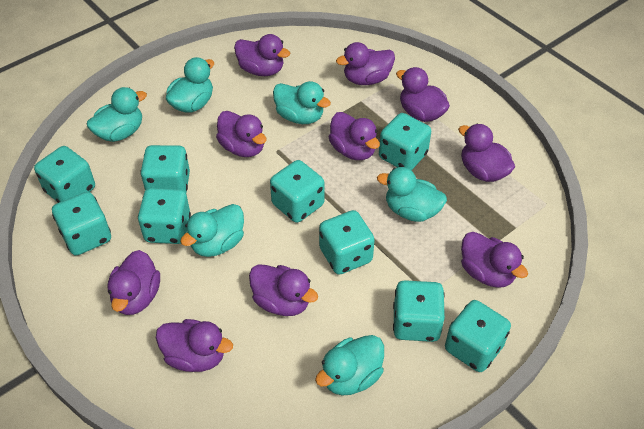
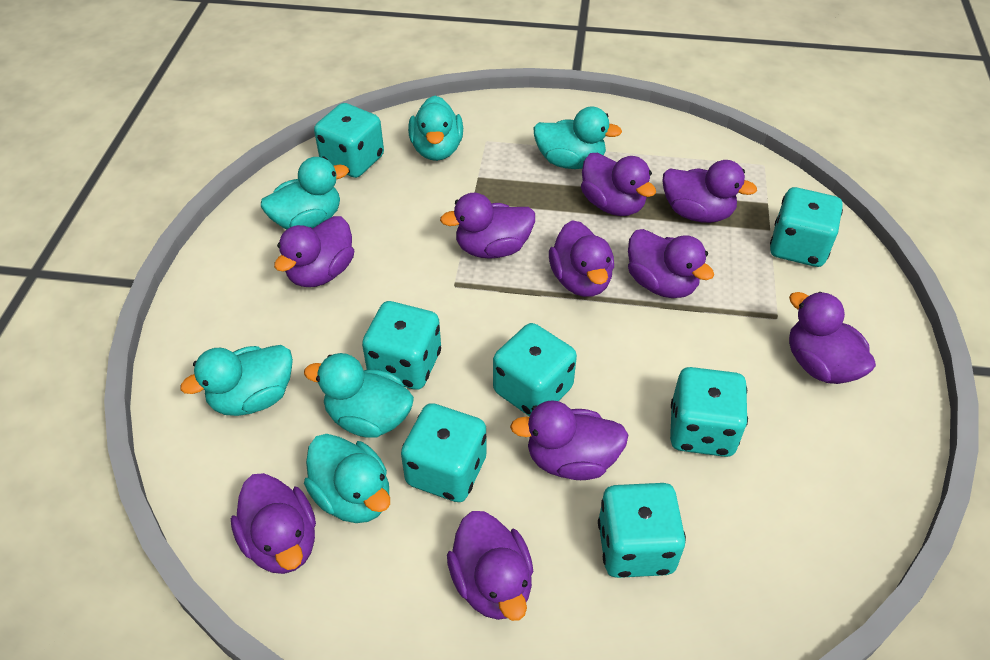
turquoise dice: 9 -> 7

